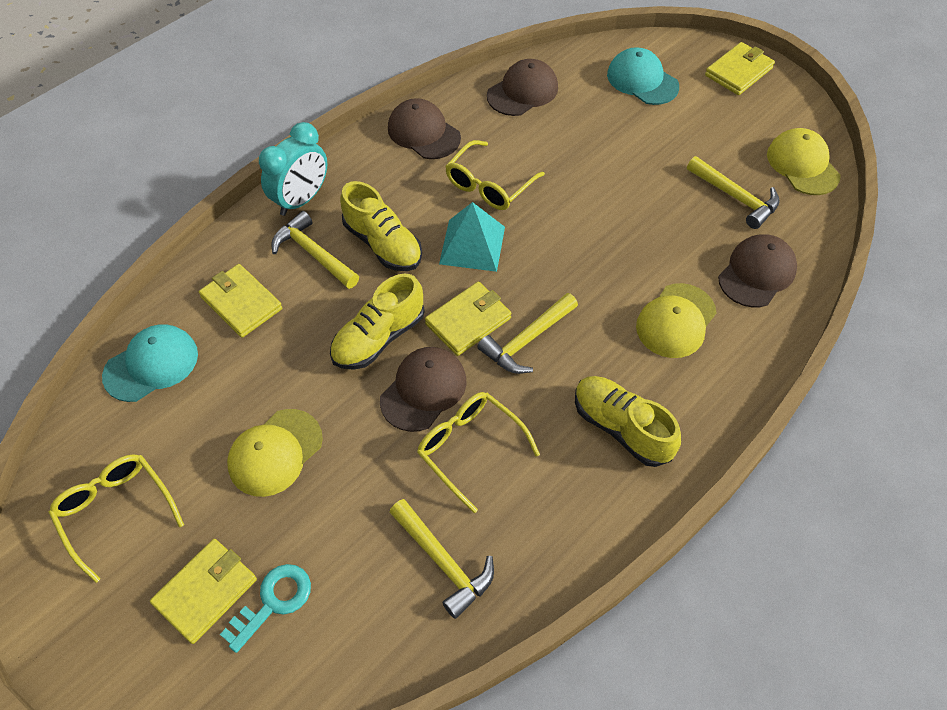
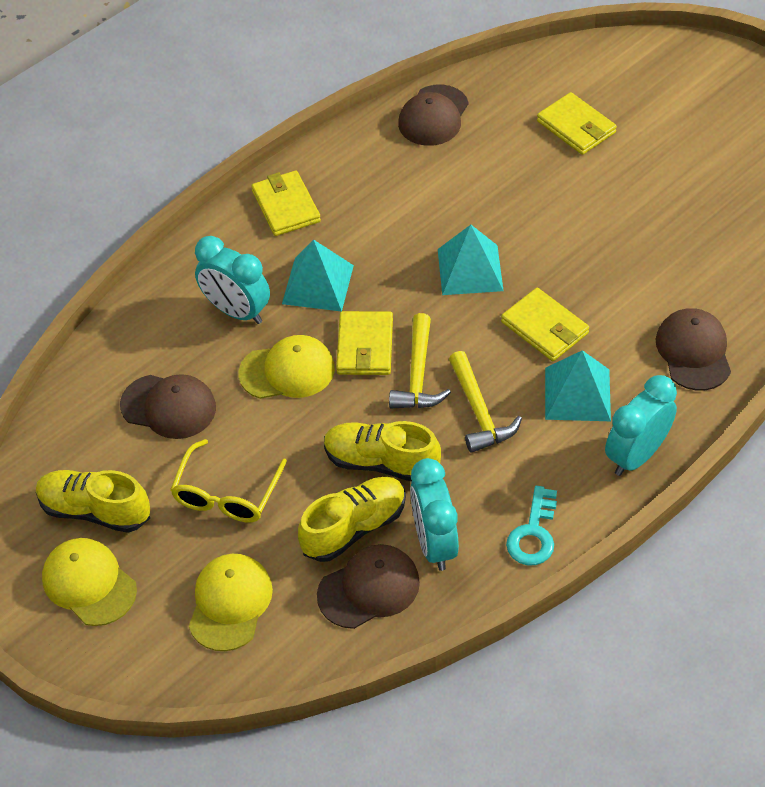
turquoise cap: 2 -> 0
turquoise clock: 1 -> 3
turquoise pyramid: 1 -> 3
yellow glasses: 3 -> 1
yellow hammer: 4 -> 2

